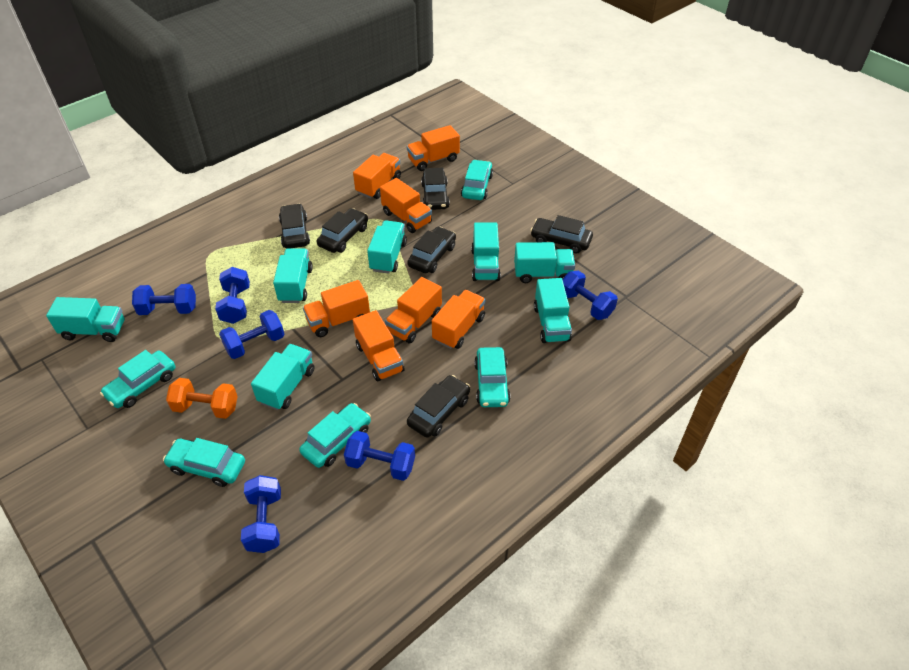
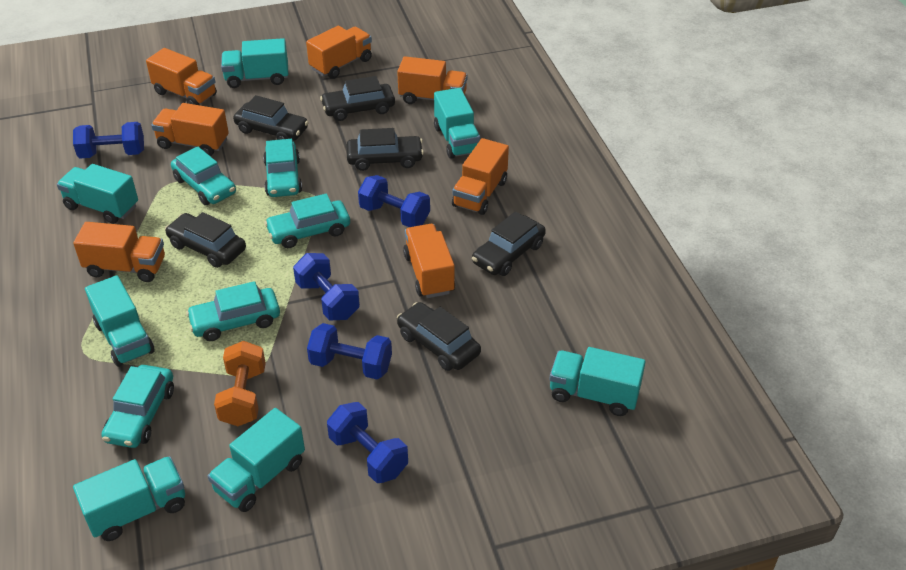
blue dumbbell: 6 -> 5

